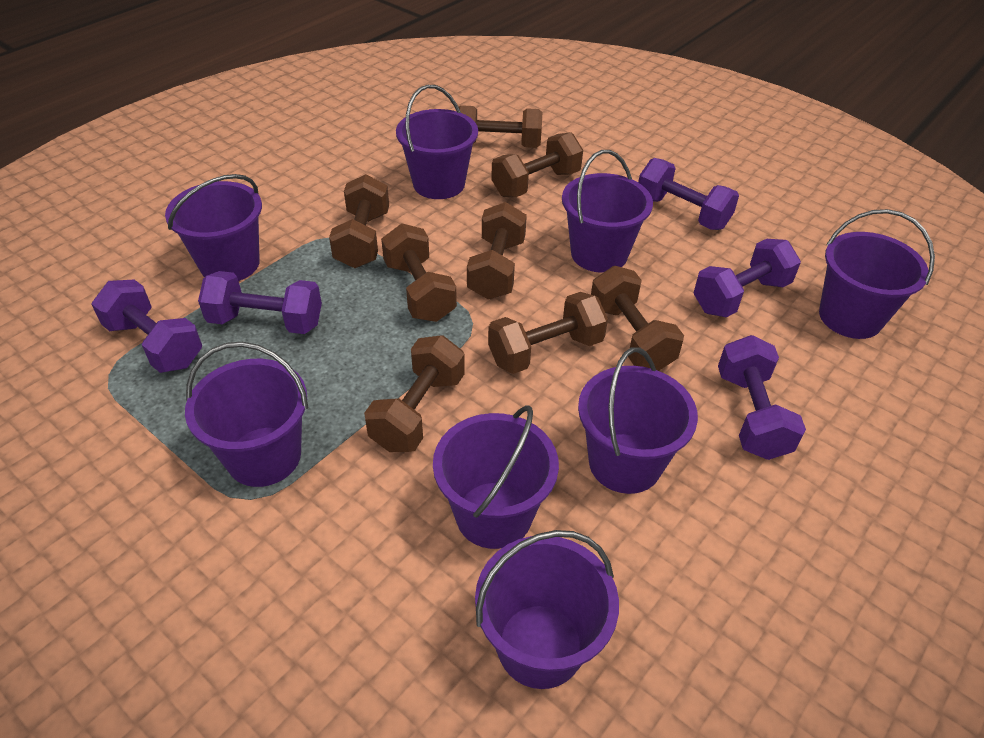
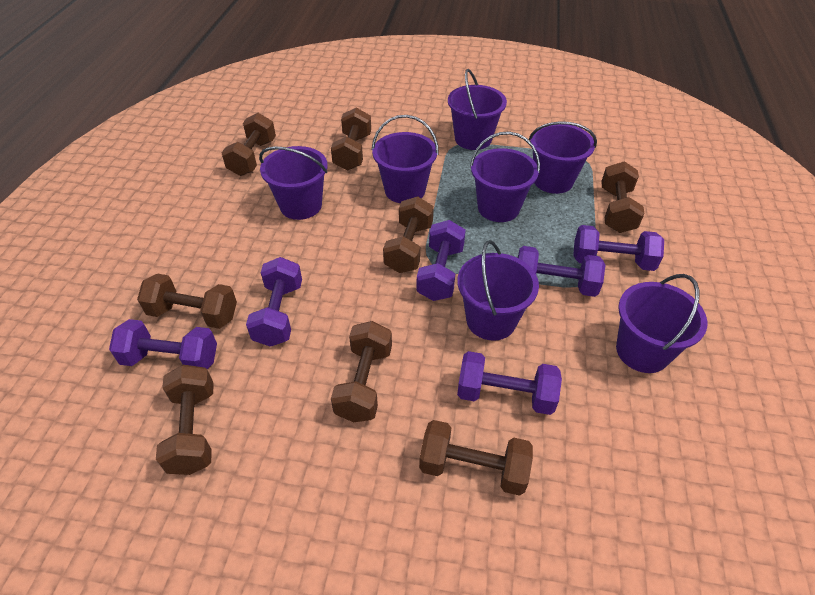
purple bucket: 8 -> 7
purple dumbbell: 5 -> 6

